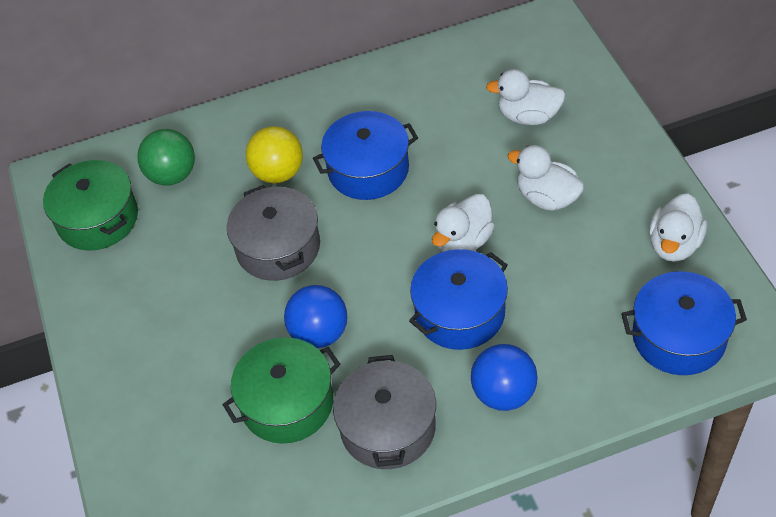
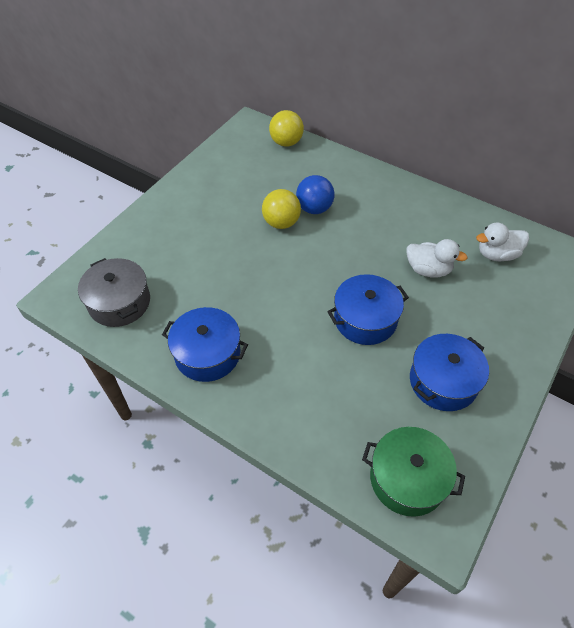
blue ball: 2 -> 1
green ball: 1 -> 0
green pot: 2 -> 1
grey pot: 2 -> 1
white duck: 4 -> 2
yellow ball: 1 -> 2

